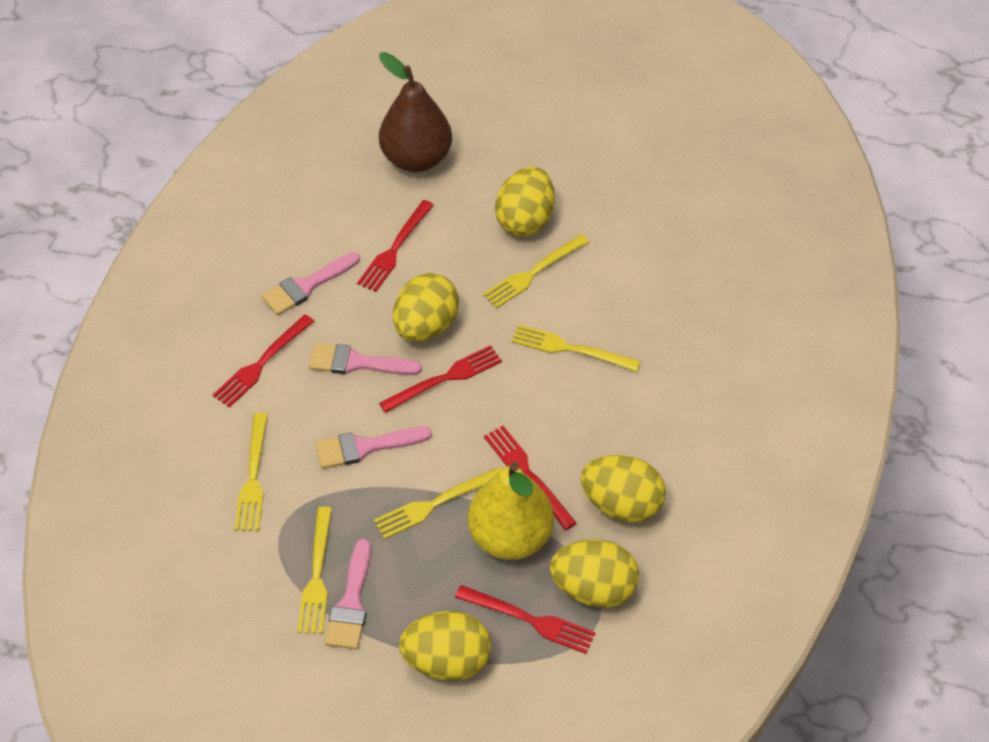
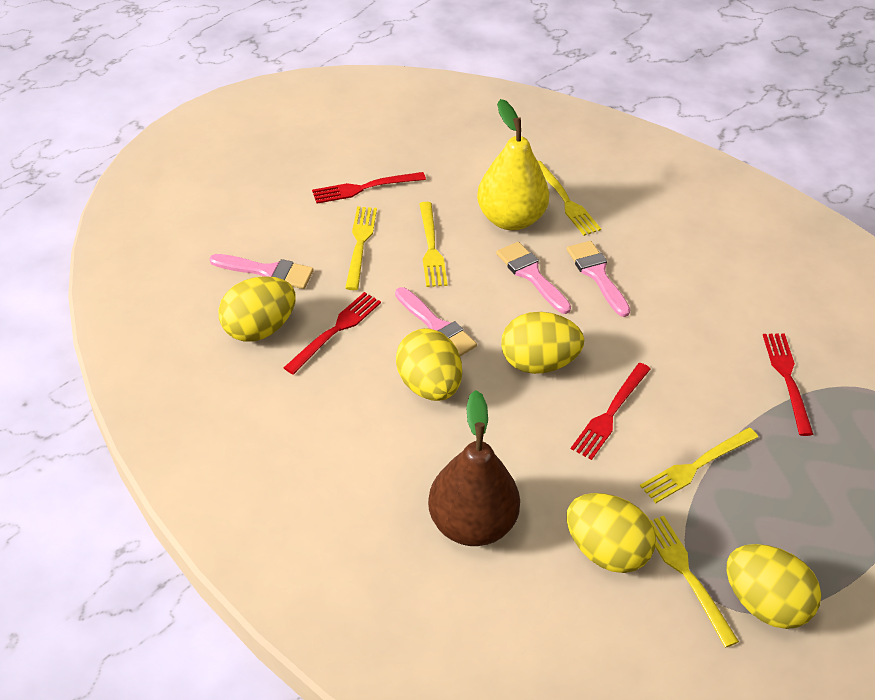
red fork: 5 -> 4

